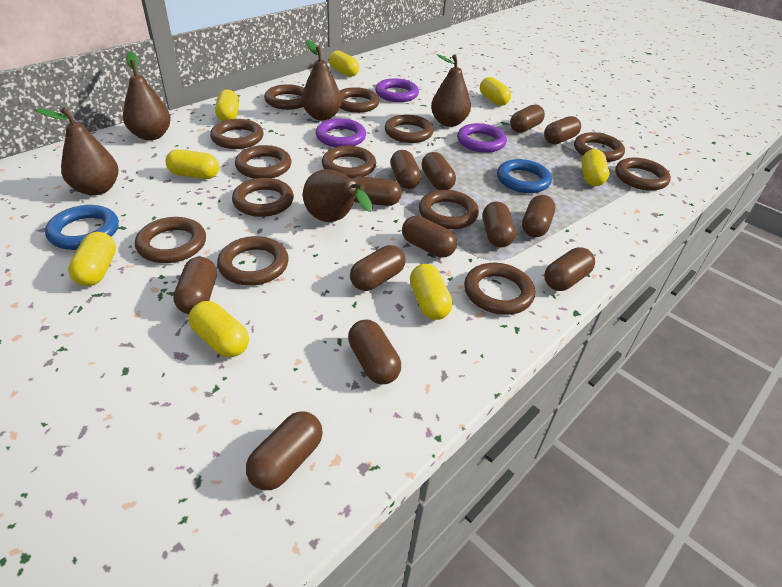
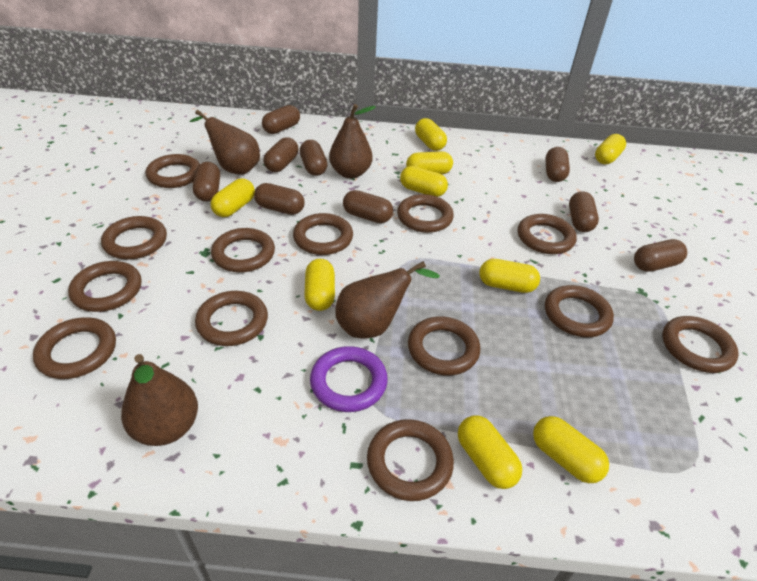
blue ring: 2 -> 0
brown capsule: 13 -> 9
brown pear: 5 -> 4
purple ring: 3 -> 1
yellow capsule: 8 -> 9

